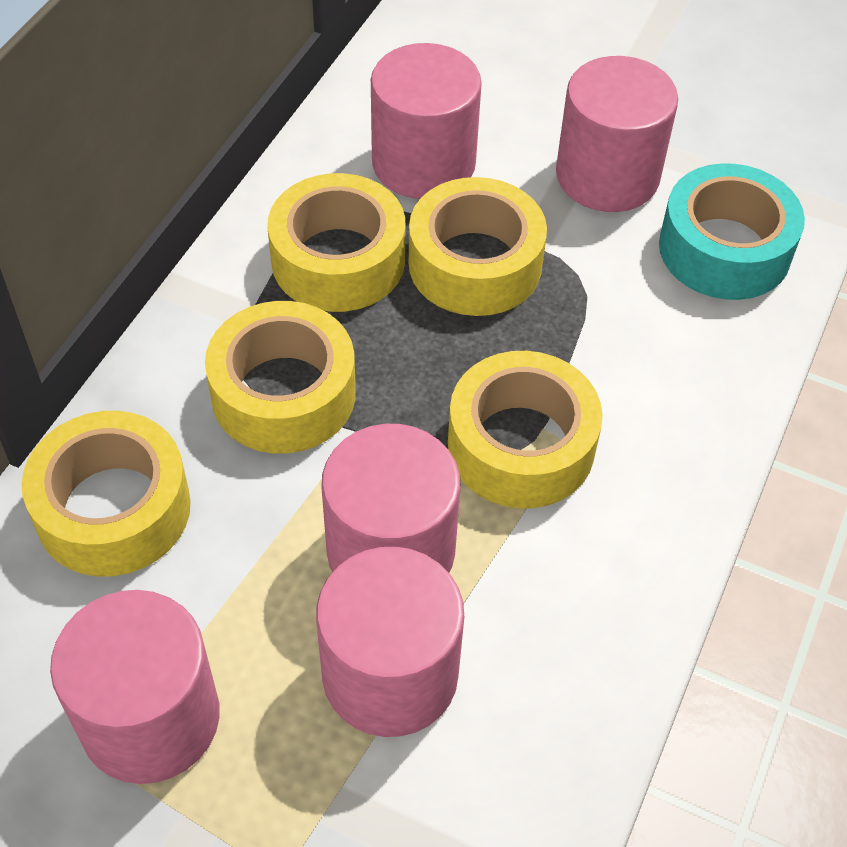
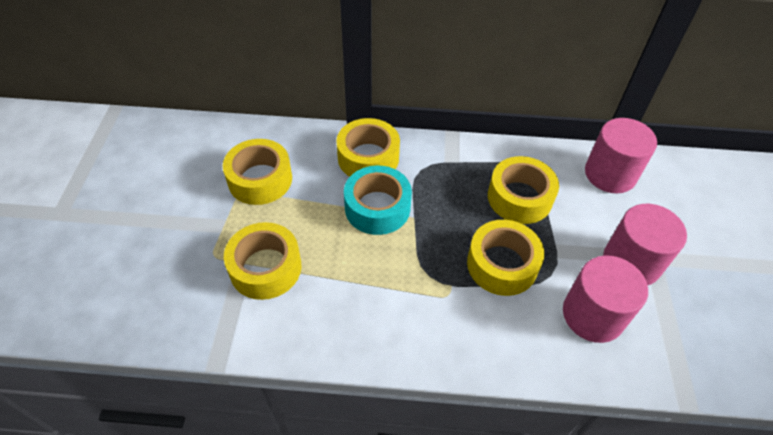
pink cylinder: 5 -> 3

